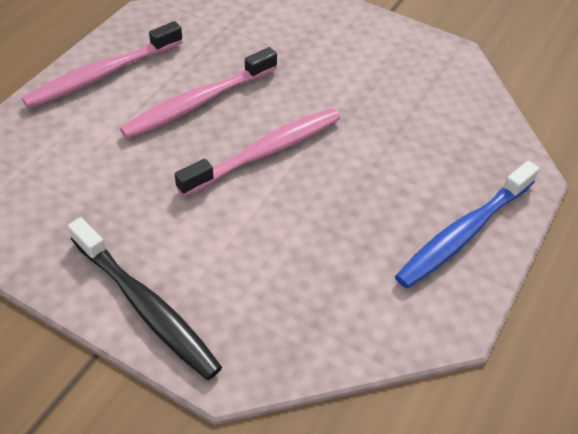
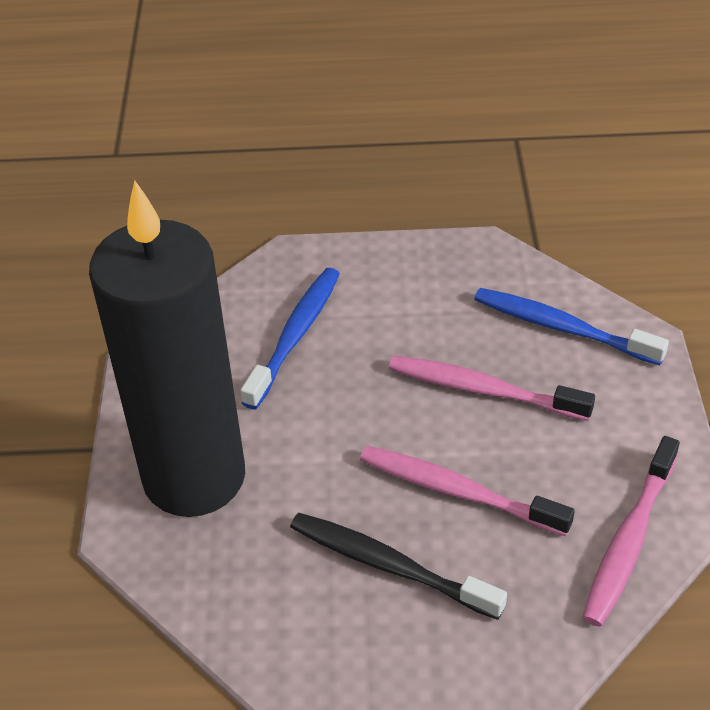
black candle: 0 -> 1
blue toothbrush: 1 -> 2

